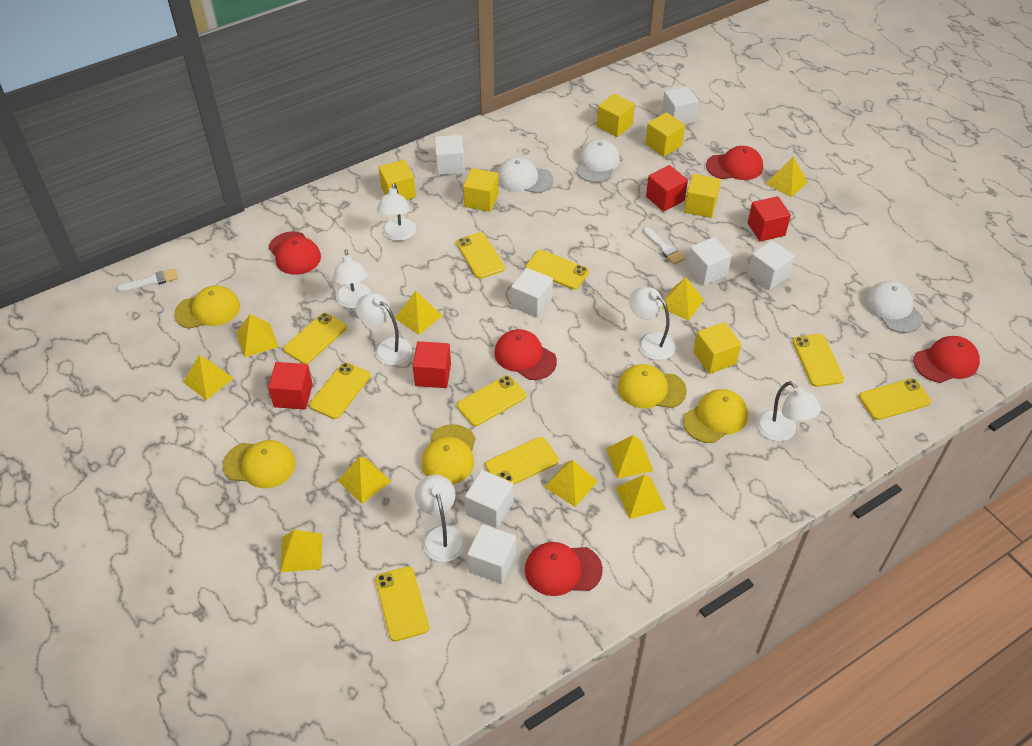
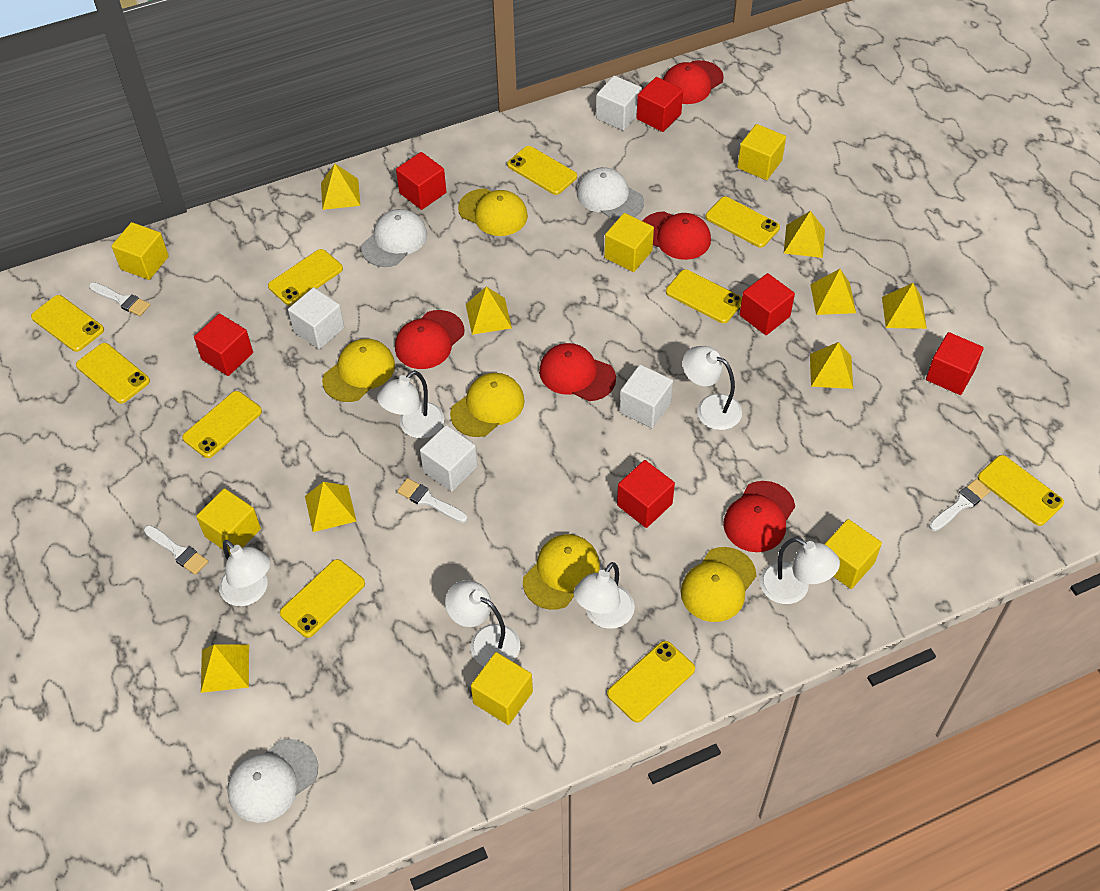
red cube: 4 -> 6
white brush: 2 -> 4
white cube: 7 -> 4
yellow phone: 9 -> 10
yellow pyramid: 10 -> 8

